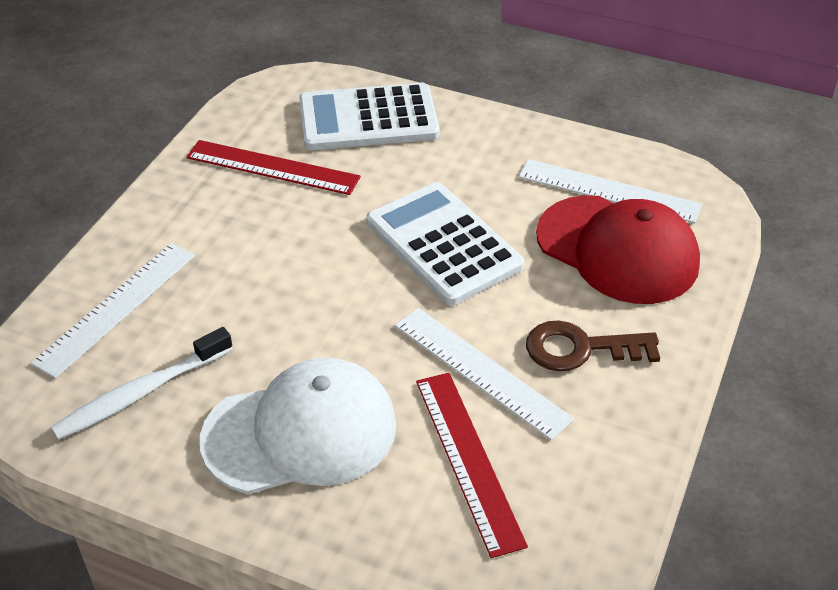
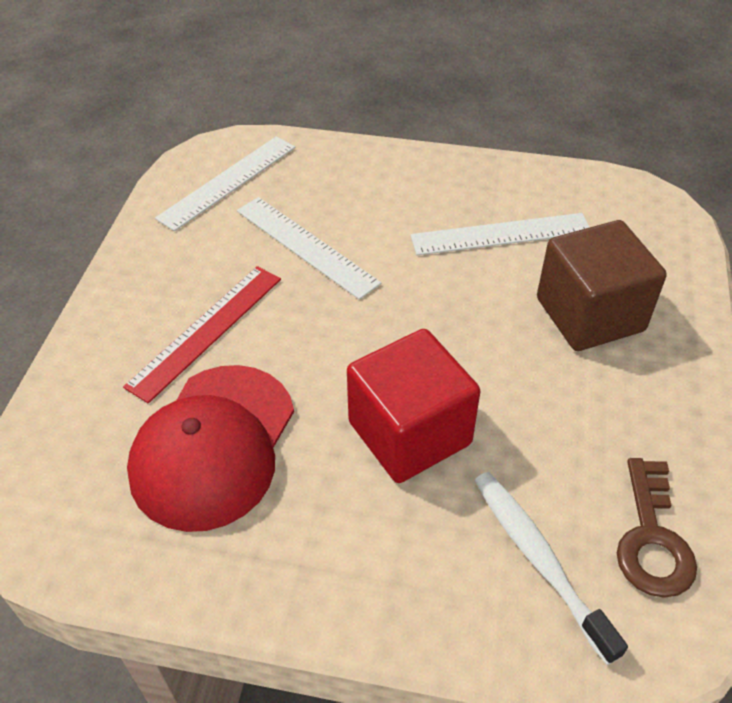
brown cube: 0 -> 1
red cube: 0 -> 1
red ruler: 2 -> 1
white calculator: 2 -> 0
white cap: 1 -> 0

